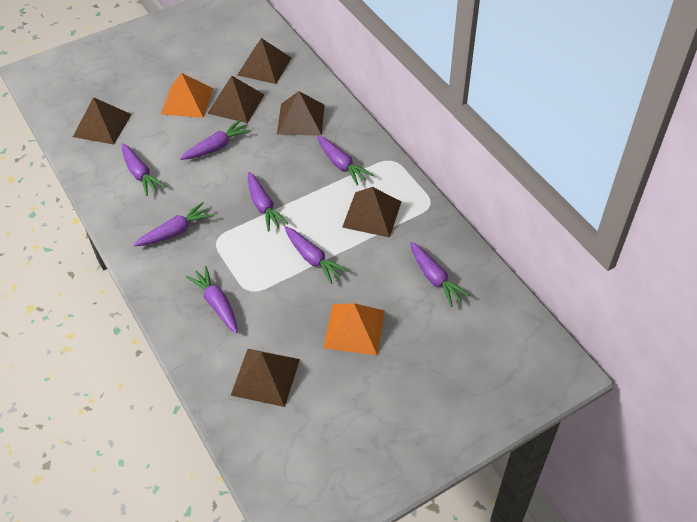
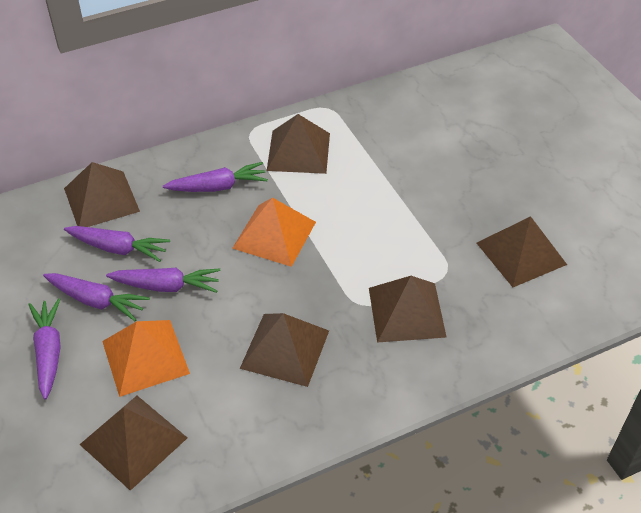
purple carrot: 8 -> 5

